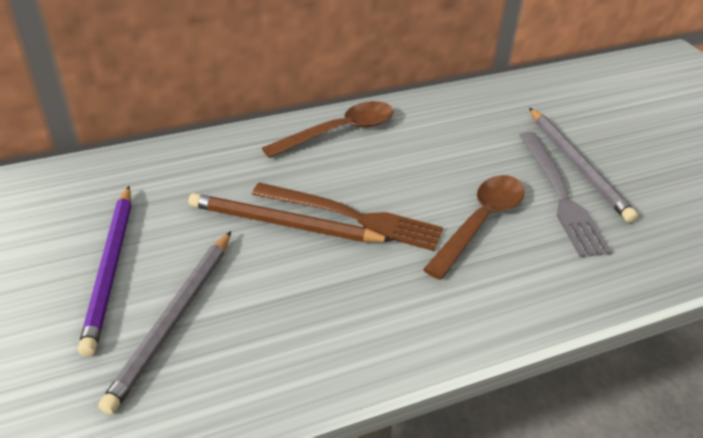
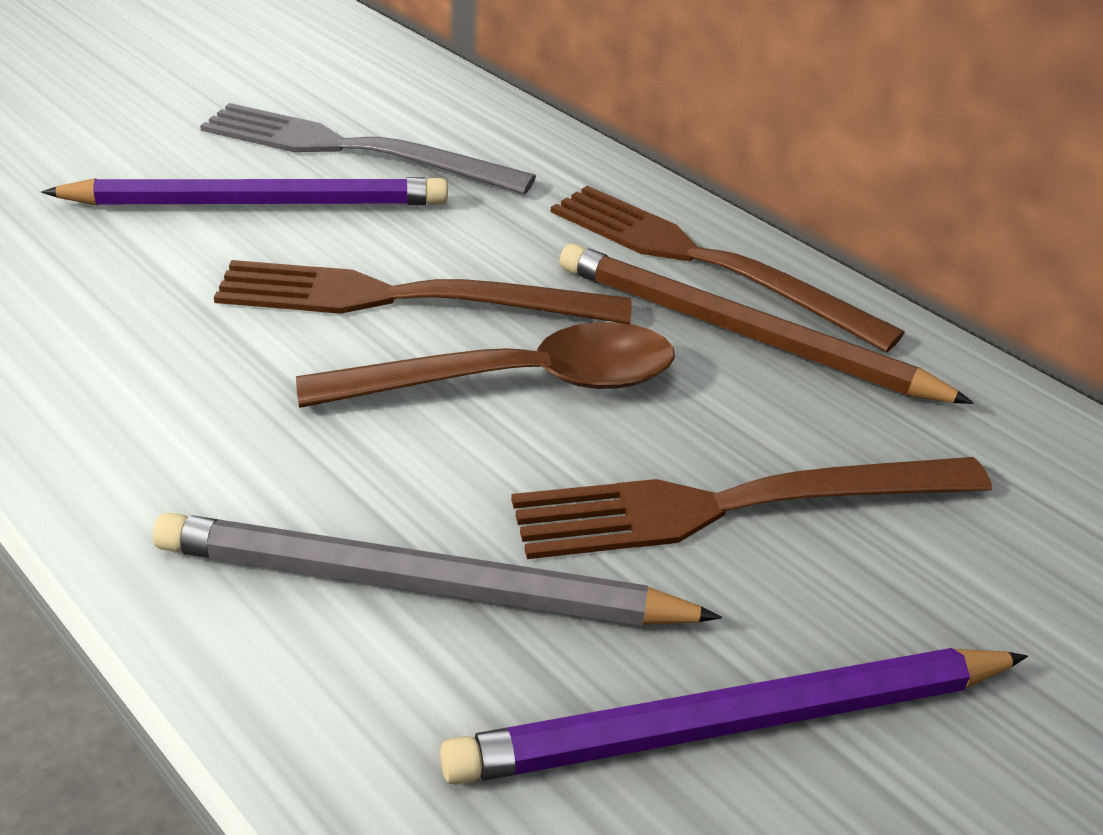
brown fork: 1 -> 3
brown spoon: 2 -> 1
grey pencil: 2 -> 1
purple pencil: 1 -> 2

